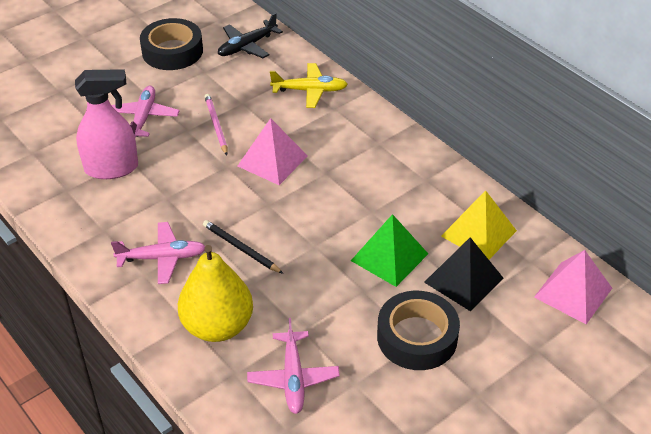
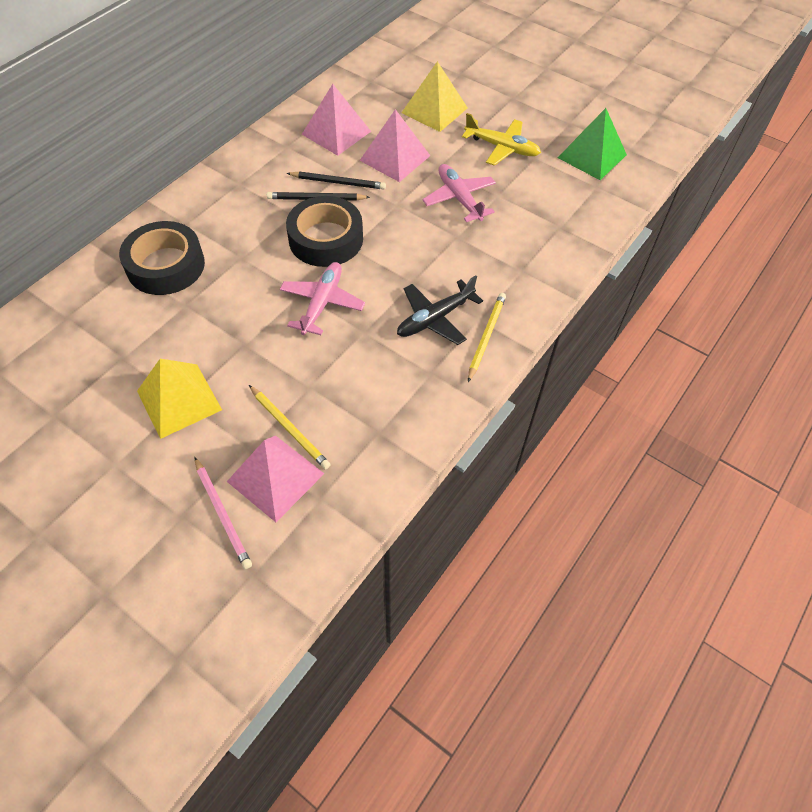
black pencil: 1 -> 2
black pyramid: 1 -> 0
pink plane: 3 -> 2
pink pyramid: 2 -> 3
pink spray bottle: 1 -> 0
yellow pear: 1 -> 0
yellow pencil: 0 -> 2
yellow pyramid: 1 -> 2

